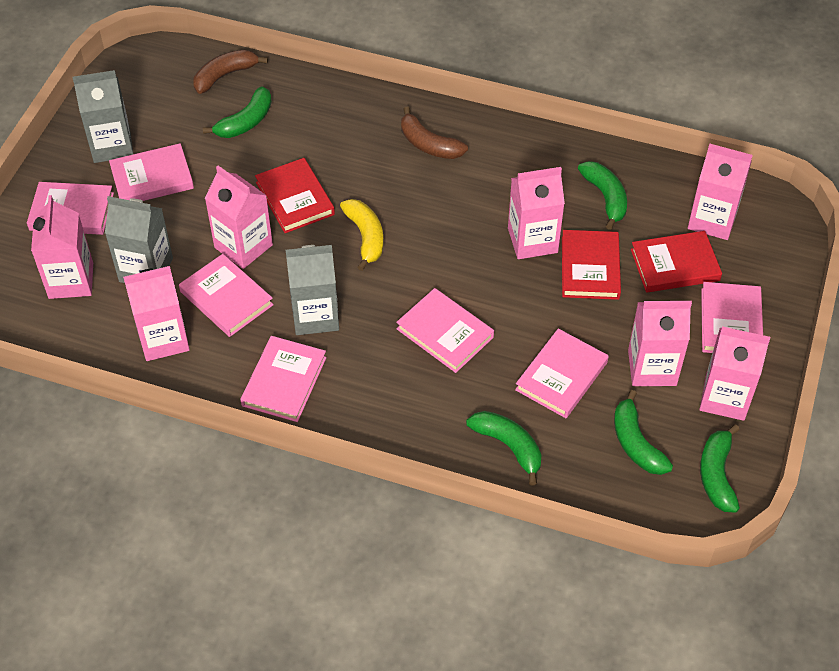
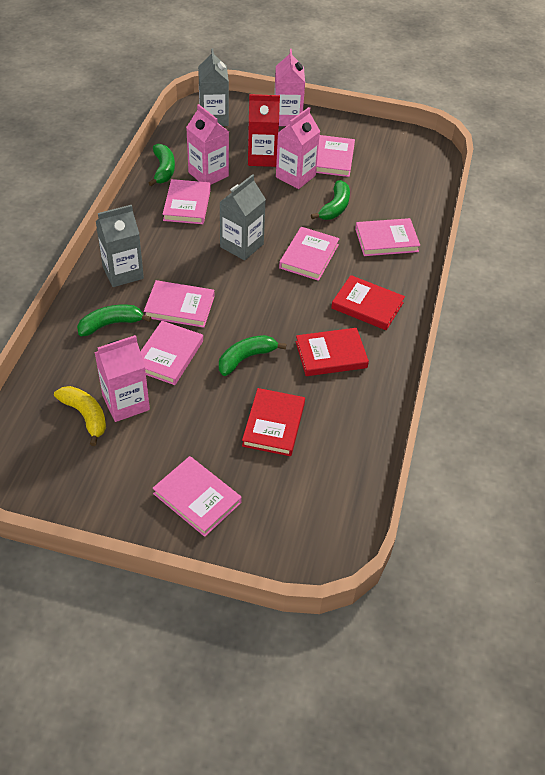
brown banana: 2 -> 0
green banana: 5 -> 4
pink carton: 7 -> 4
red carton: 0 -> 1

